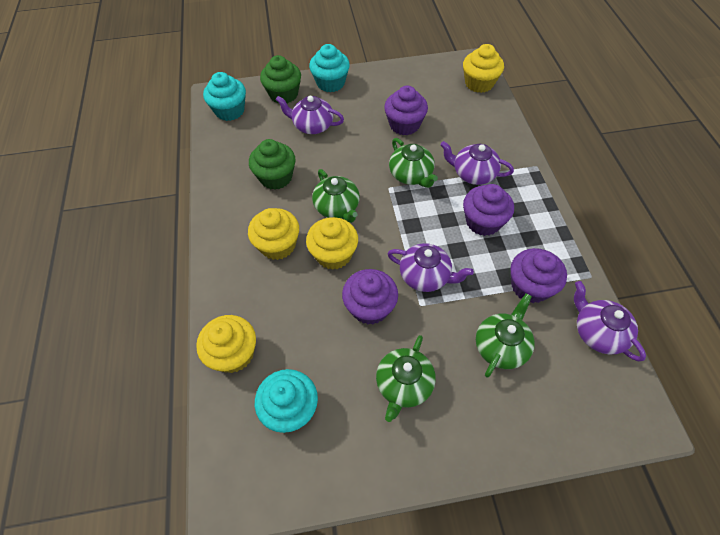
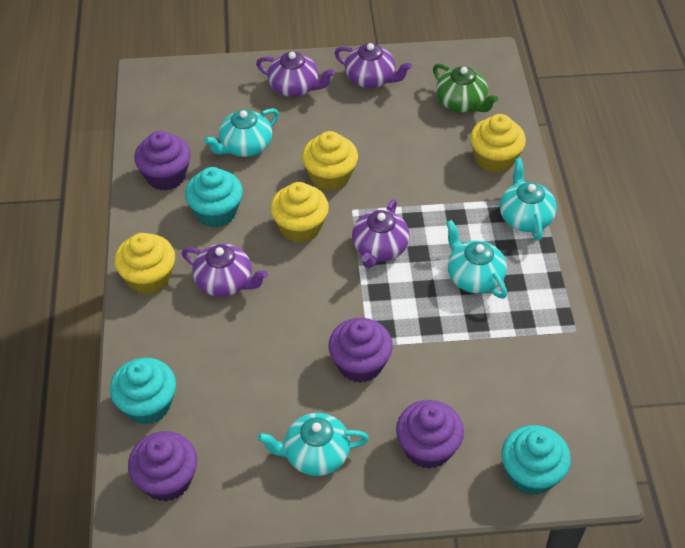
green cupcake: 2 -> 0
green teapot: 4 -> 1
turquoise teapot: 0 -> 4

